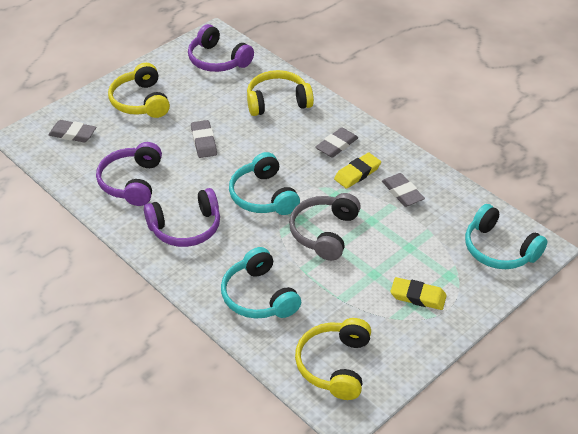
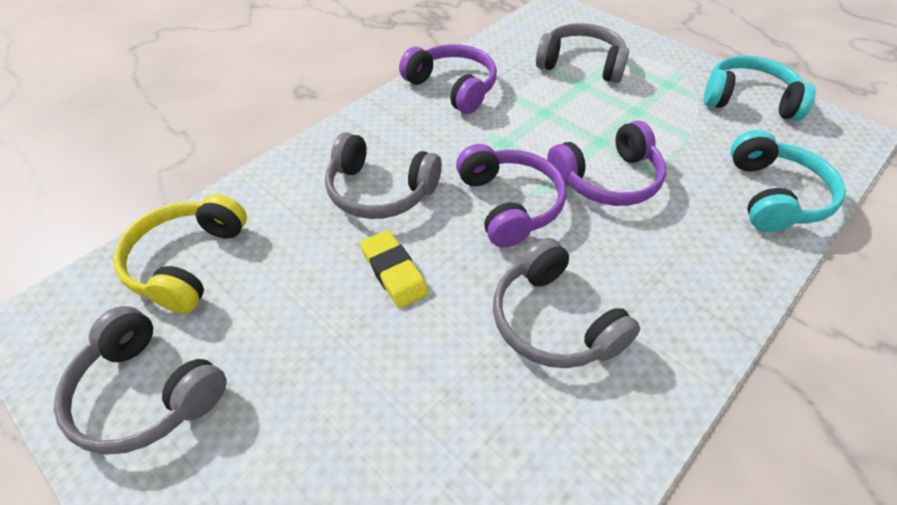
grey eraser: 4 -> 0
grey headphones: 1 -> 4
turquoise headphones: 3 -> 2
yellow eraser: 2 -> 1
yellow headphones: 3 -> 1

